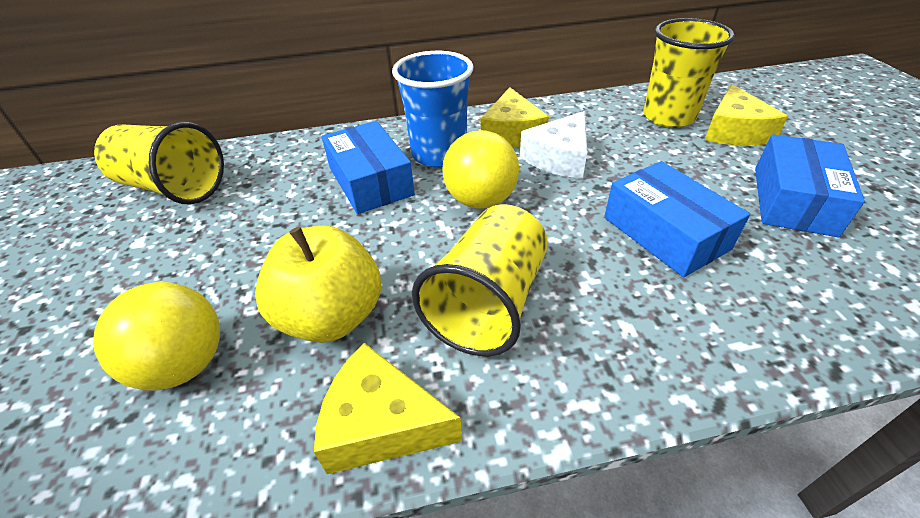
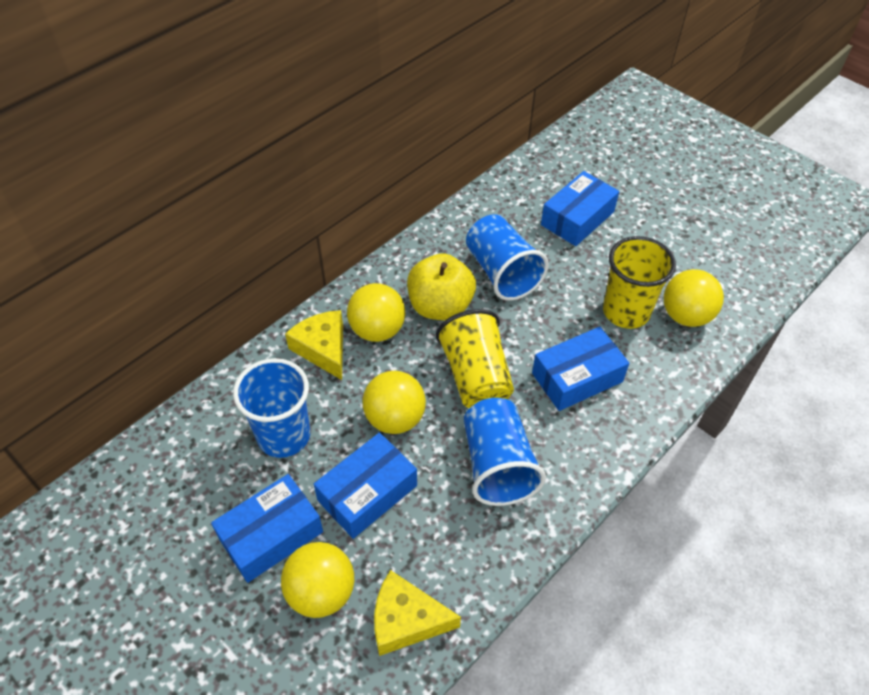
blue box: 3 -> 4
blue cup: 1 -> 3
white cheese: 1 -> 0
yellow ball: 2 -> 4
yellow cheese: 3 -> 2
yellow cup: 3 -> 2

